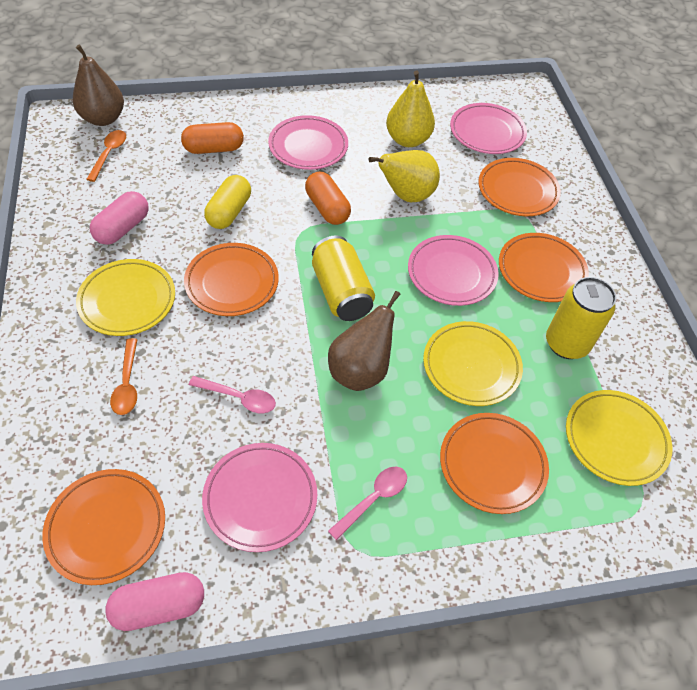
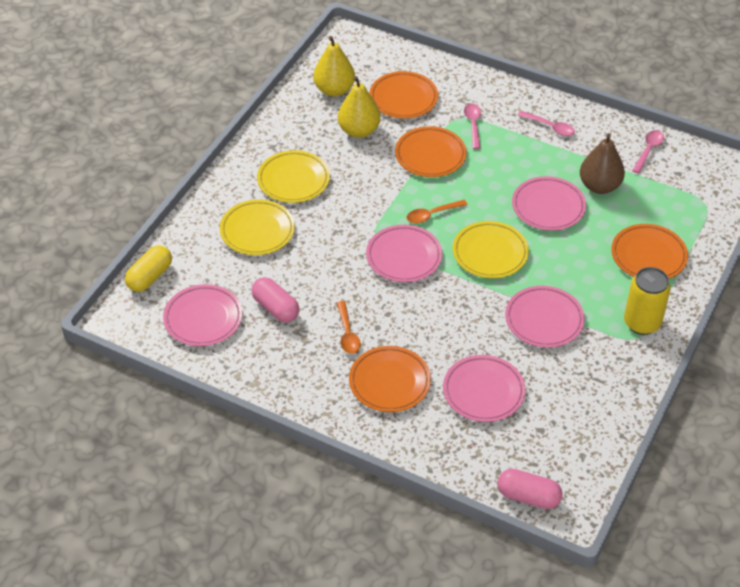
brown pear: 2 -> 1
orange capsule: 2 -> 0
orange plate: 5 -> 4
pink plate: 4 -> 5
pink spoon: 2 -> 3
yellow can: 2 -> 1

